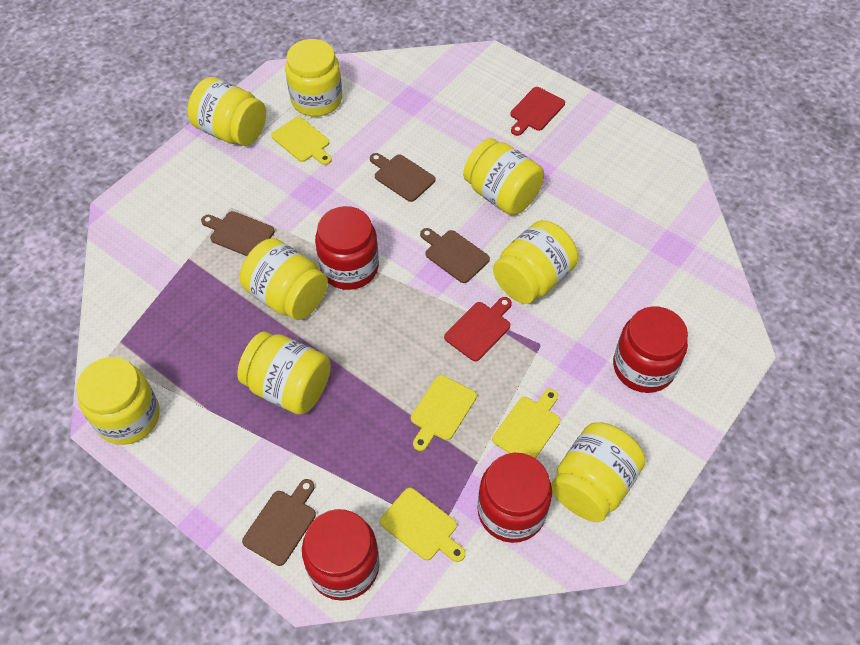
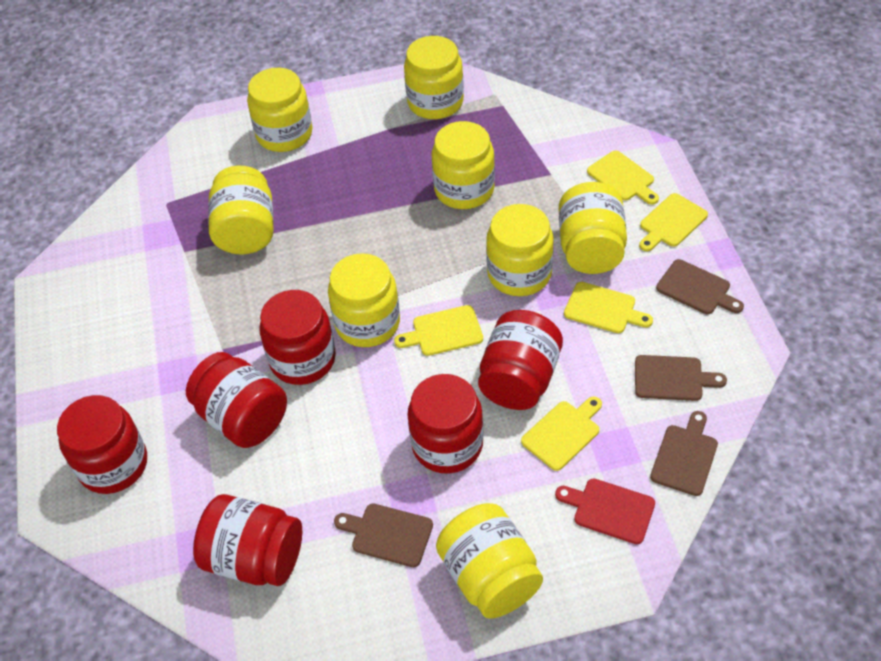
red cutting board: 2 -> 1
red jar: 4 -> 6
yellow cutting board: 4 -> 5

